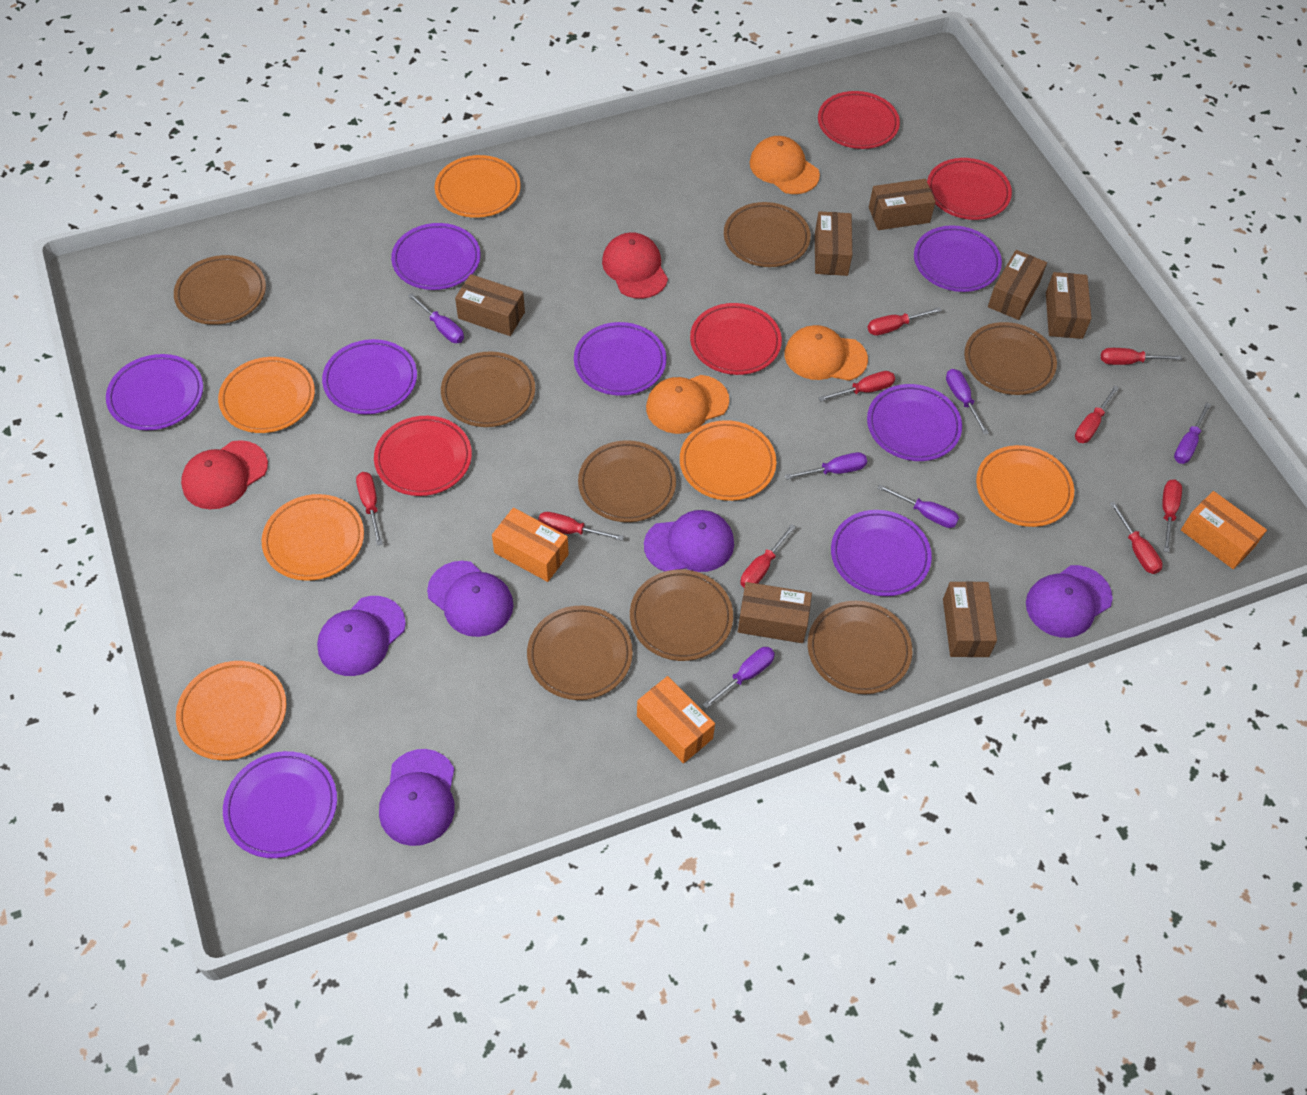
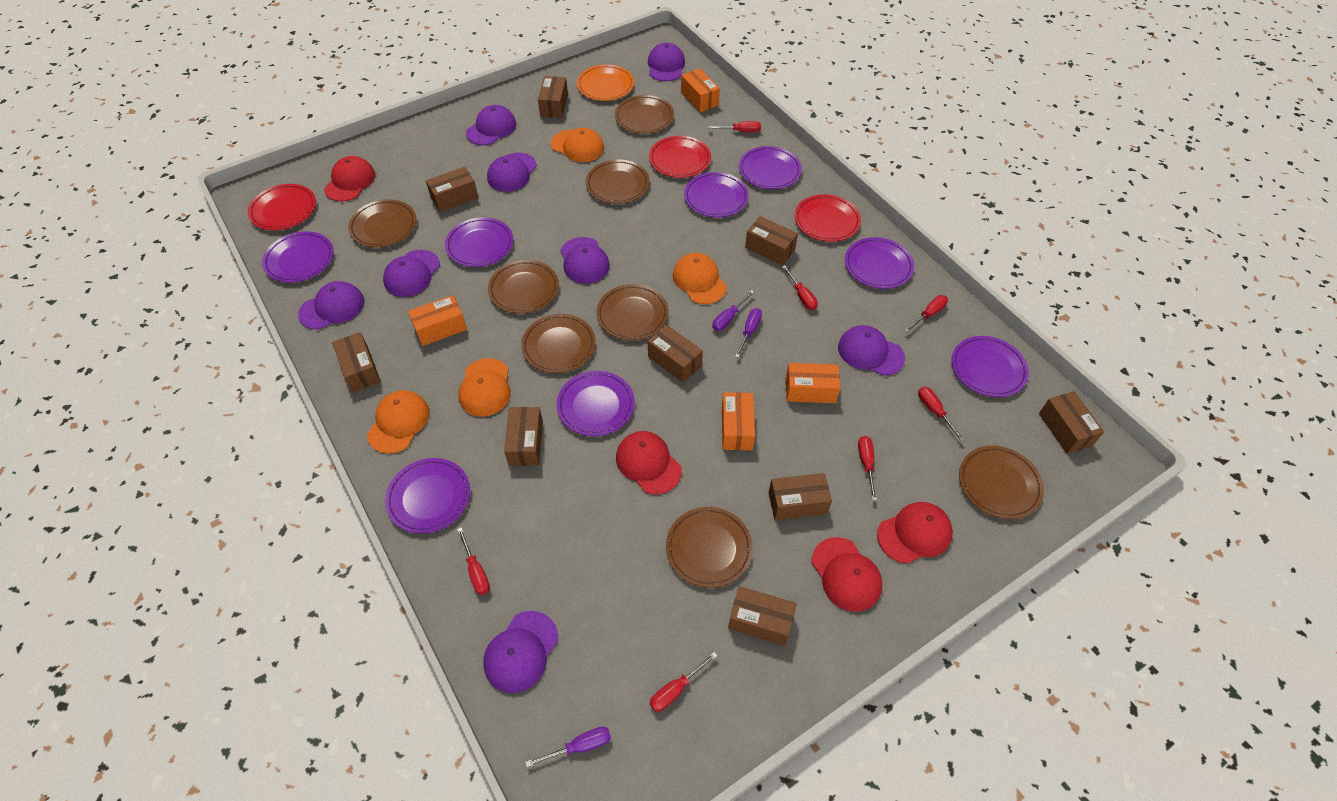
brown box: 7 -> 9
orange box: 3 -> 4
orange cap: 3 -> 4
orange plate: 6 -> 1
purple cap: 5 -> 8
purple screwdriver: 6 -> 3
red cap: 2 -> 4
red plate: 4 -> 3
red screwdriver: 9 -> 7

